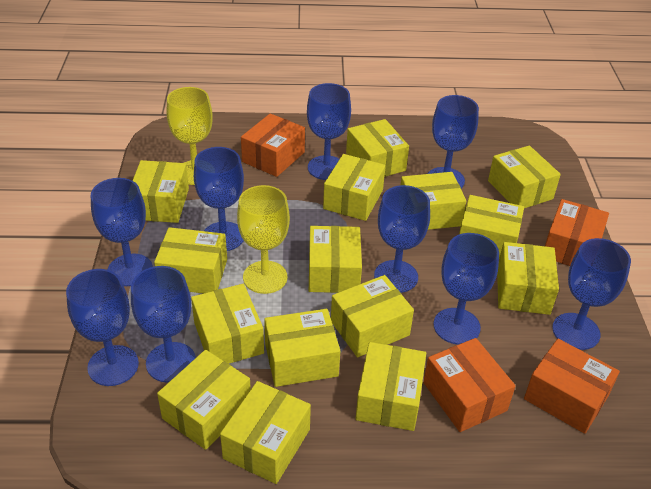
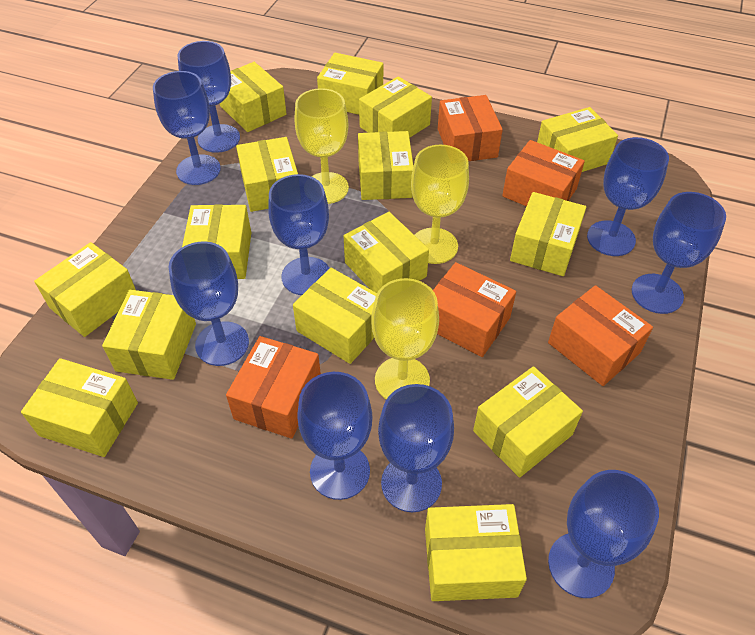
orange box: 4 -> 5
yellow goblet: 2 -> 3

